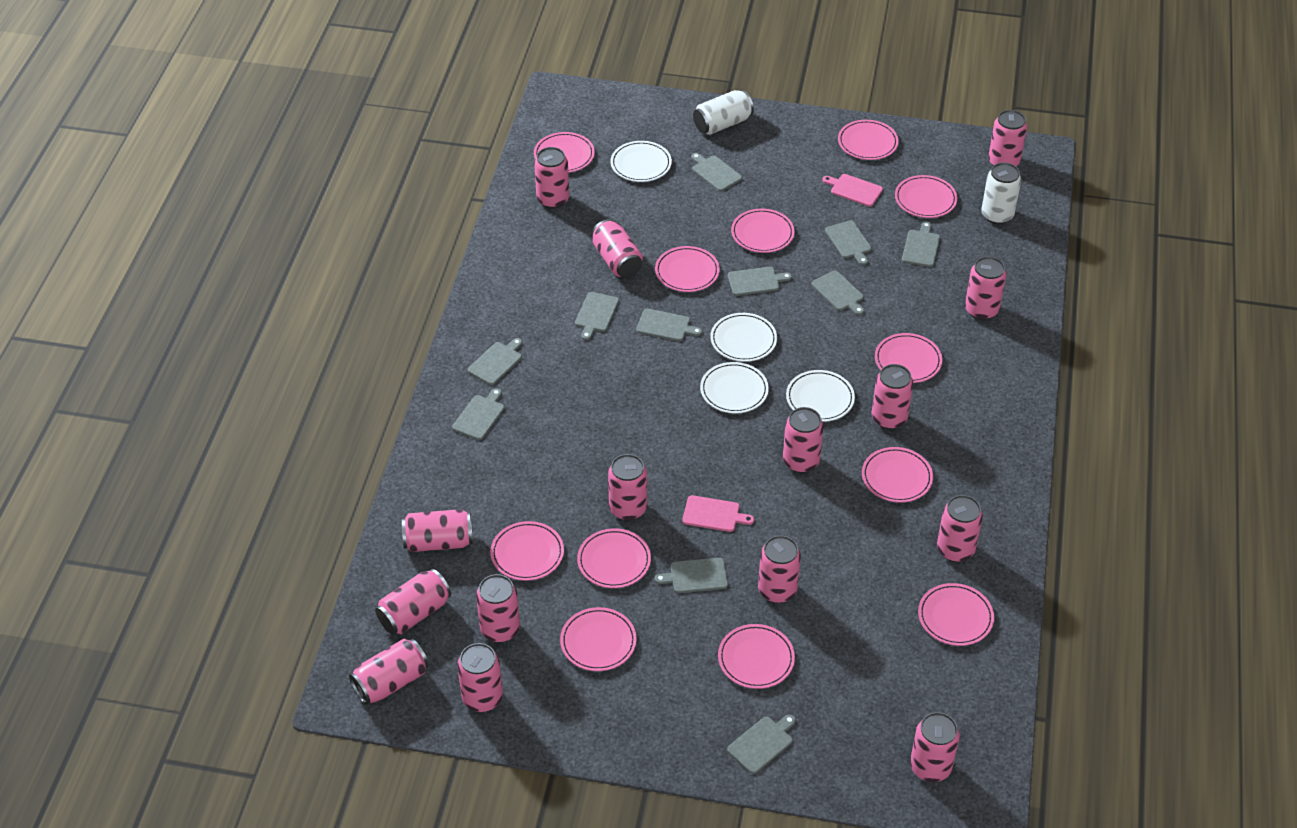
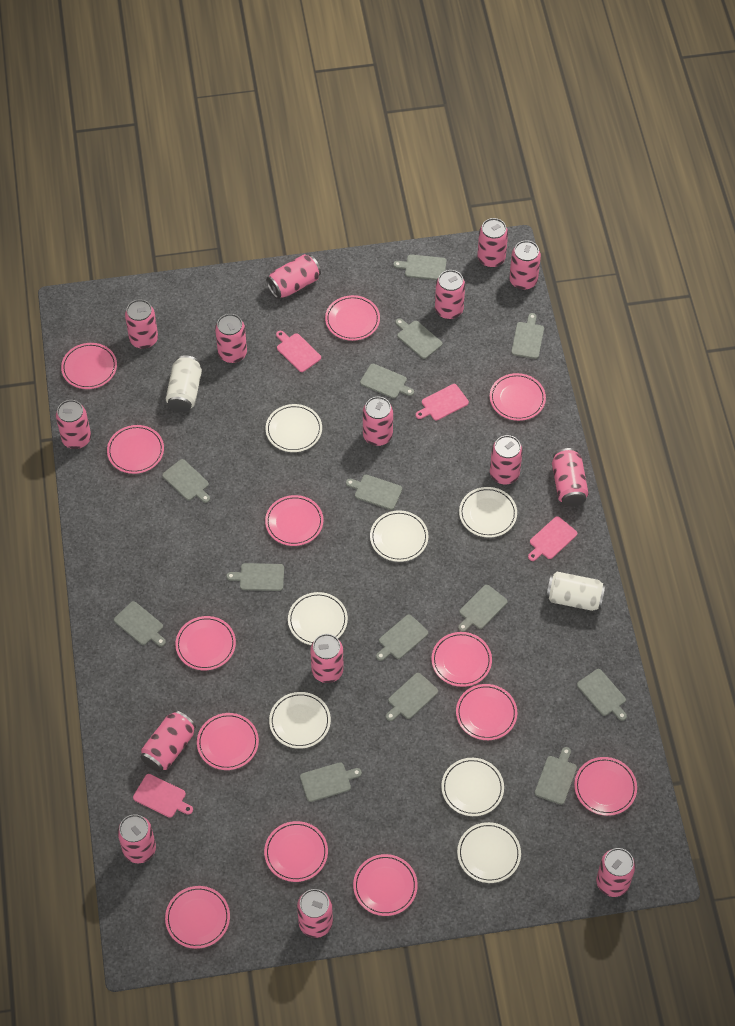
grey cutting board: 11 -> 14
pink cutting board: 2 -> 4
pink plate: 12 -> 13
white plate: 4 -> 7

